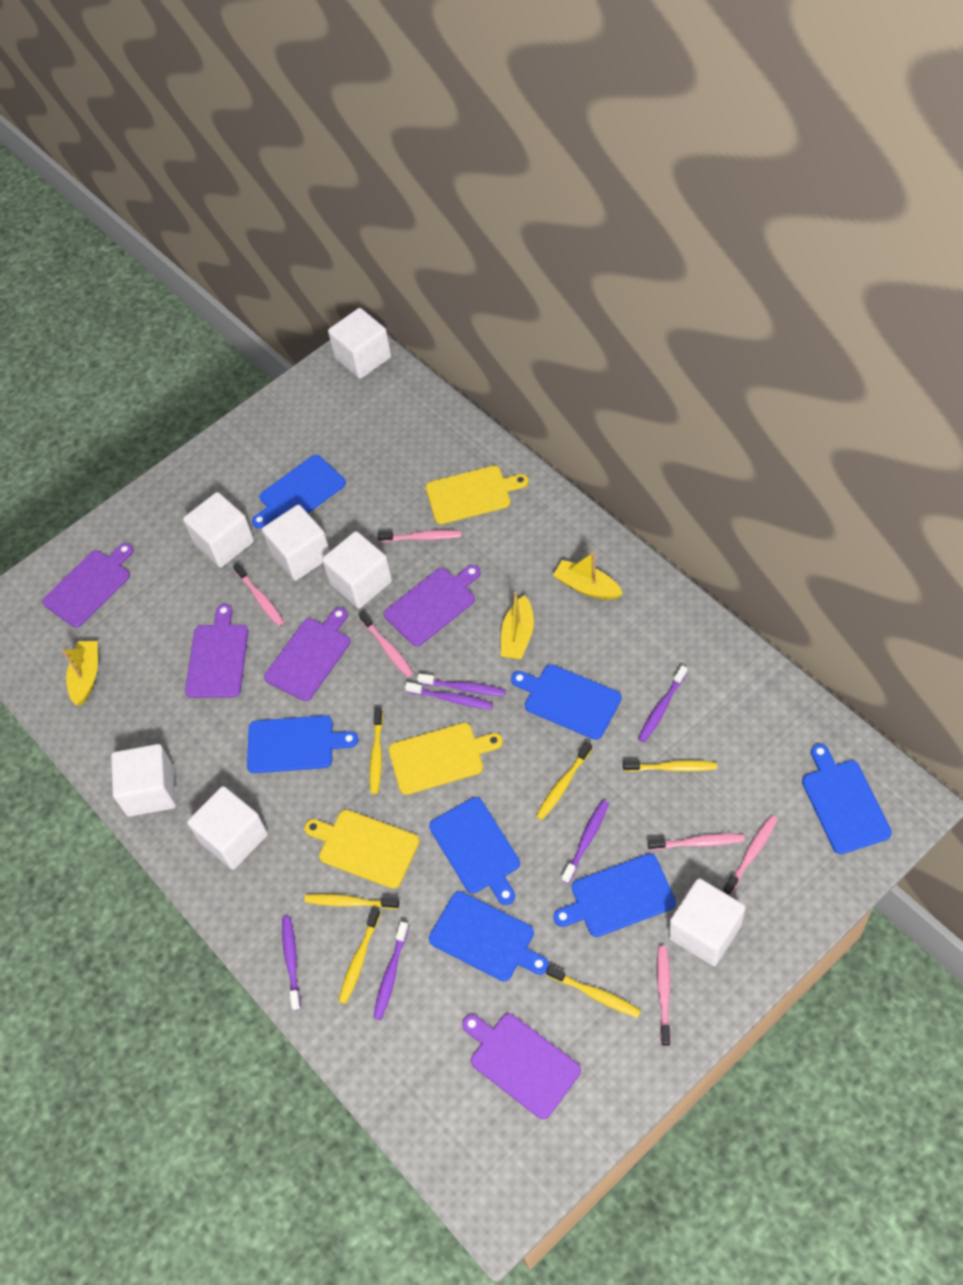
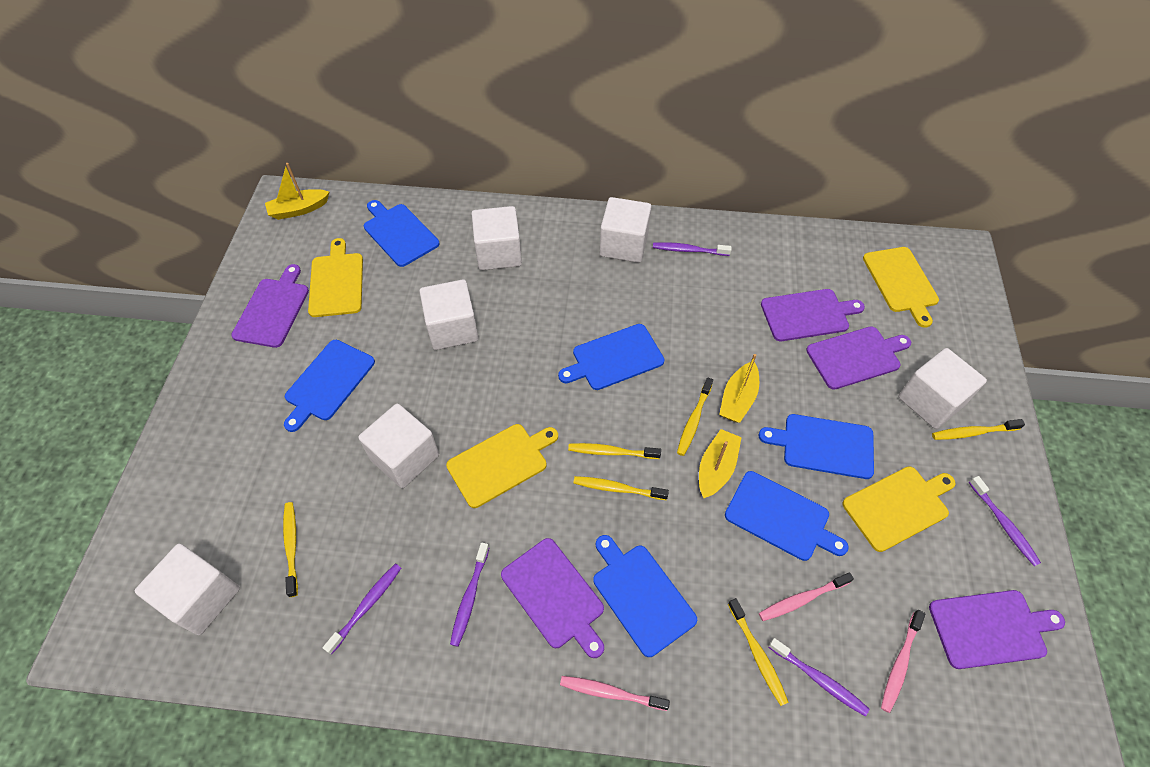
blue cutting board: 7 -> 6
pink toothbrush: 6 -> 3
purple toothbrush: 6 -> 5
white cube: 7 -> 6
yellow cutting board: 3 -> 4

